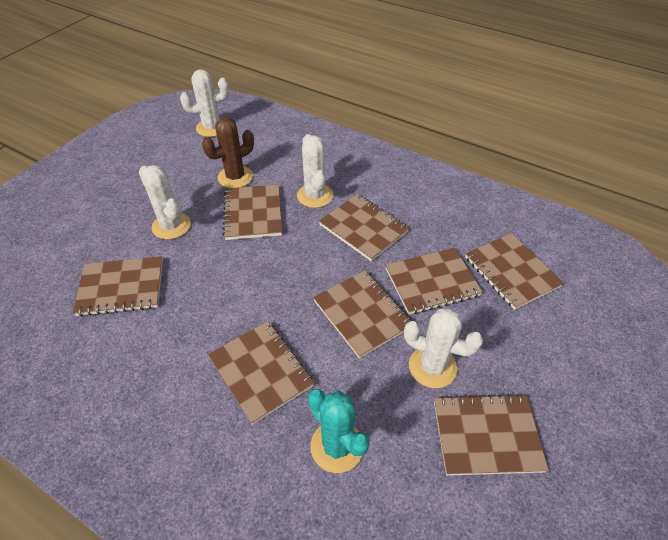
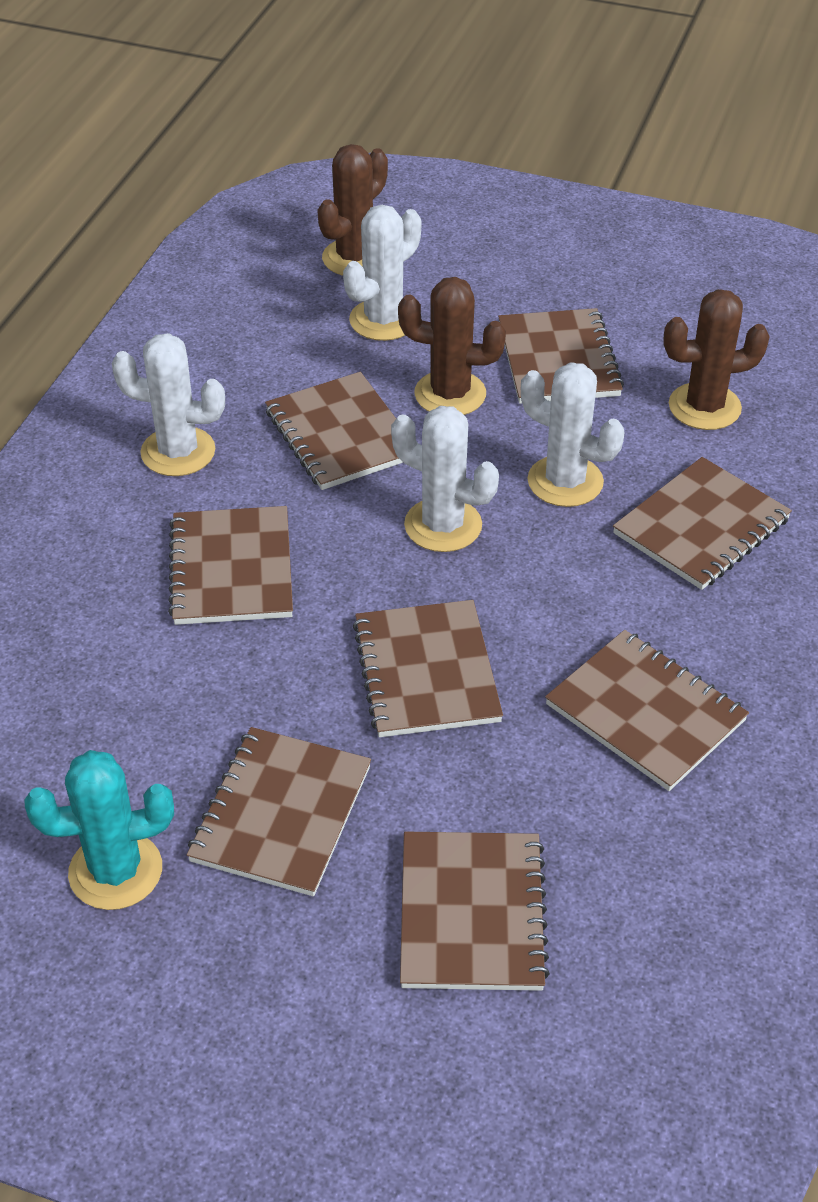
brown cactus: 1 -> 3

